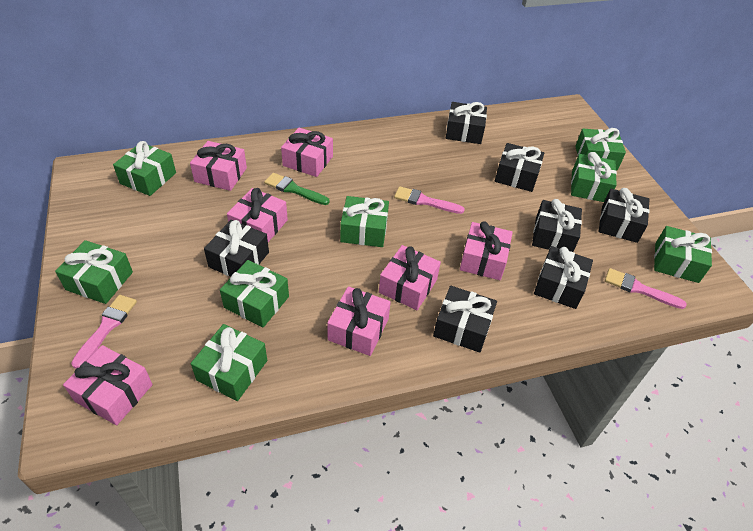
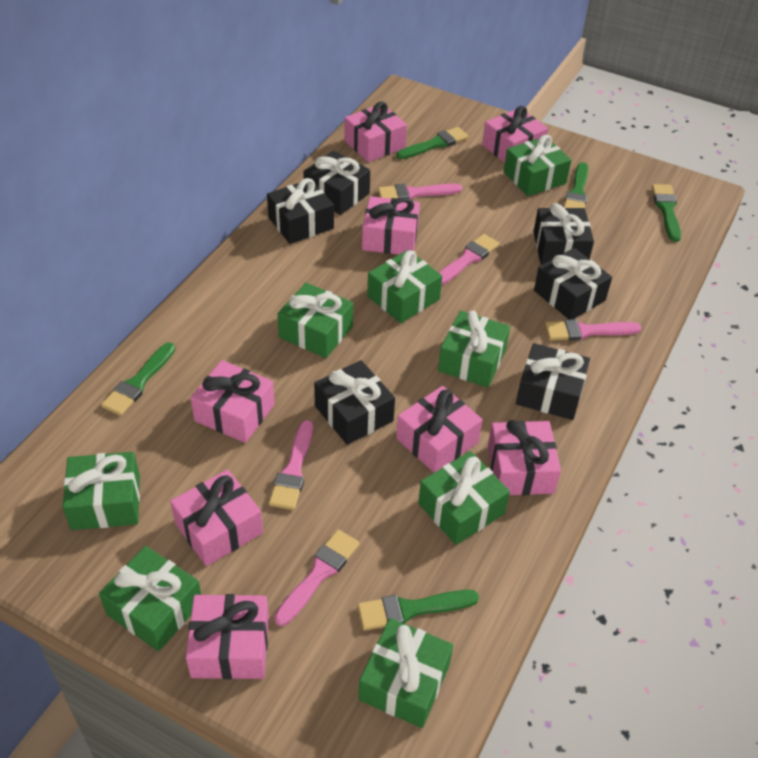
black gift: 7 -> 6
green brush: 1 -> 5
pink brush: 3 -> 5
pink gift: 7 -> 8

